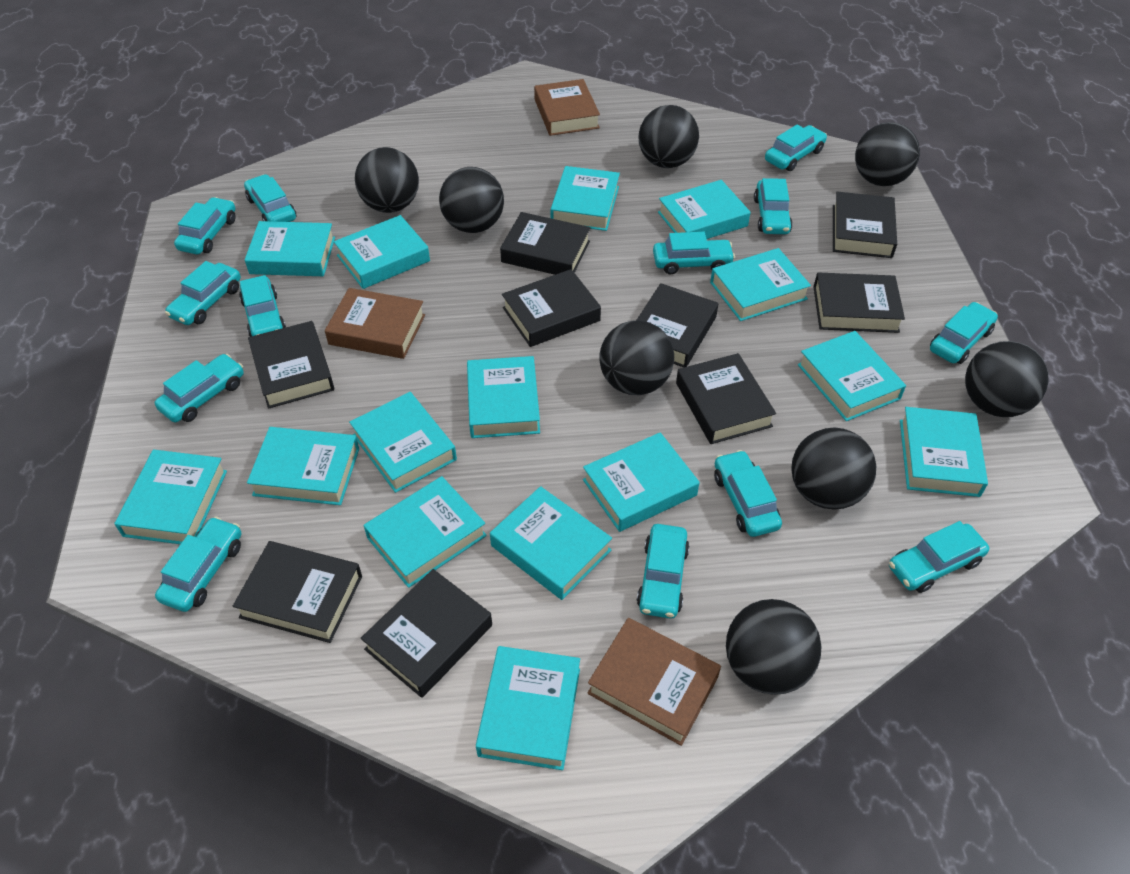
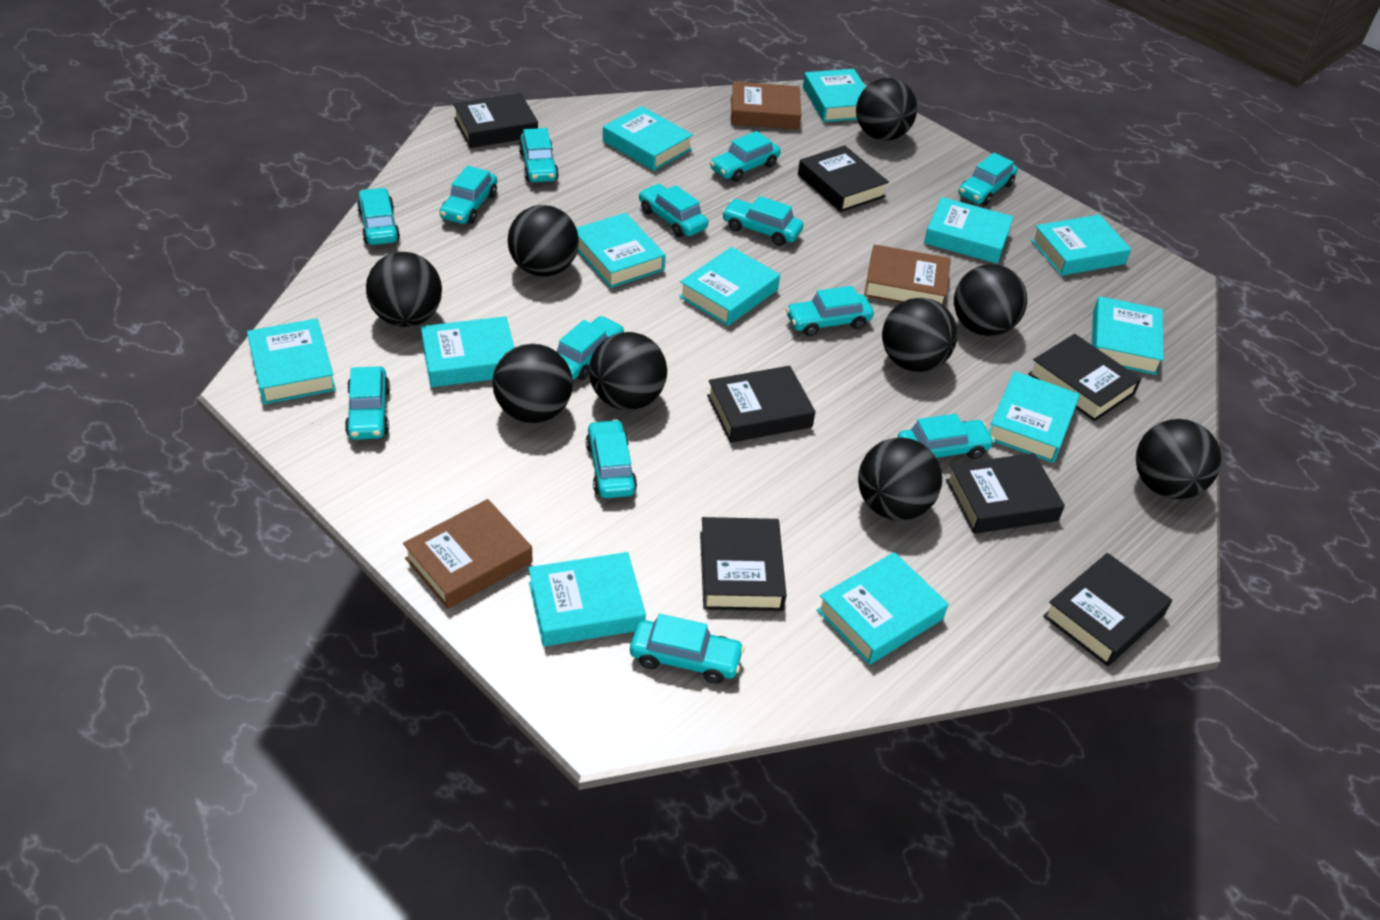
black ball: 8 -> 9
black book: 9 -> 7
turquoise book: 15 -> 12

